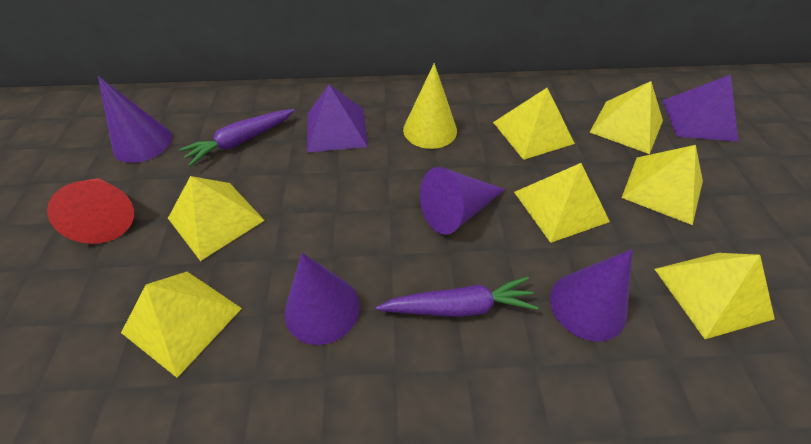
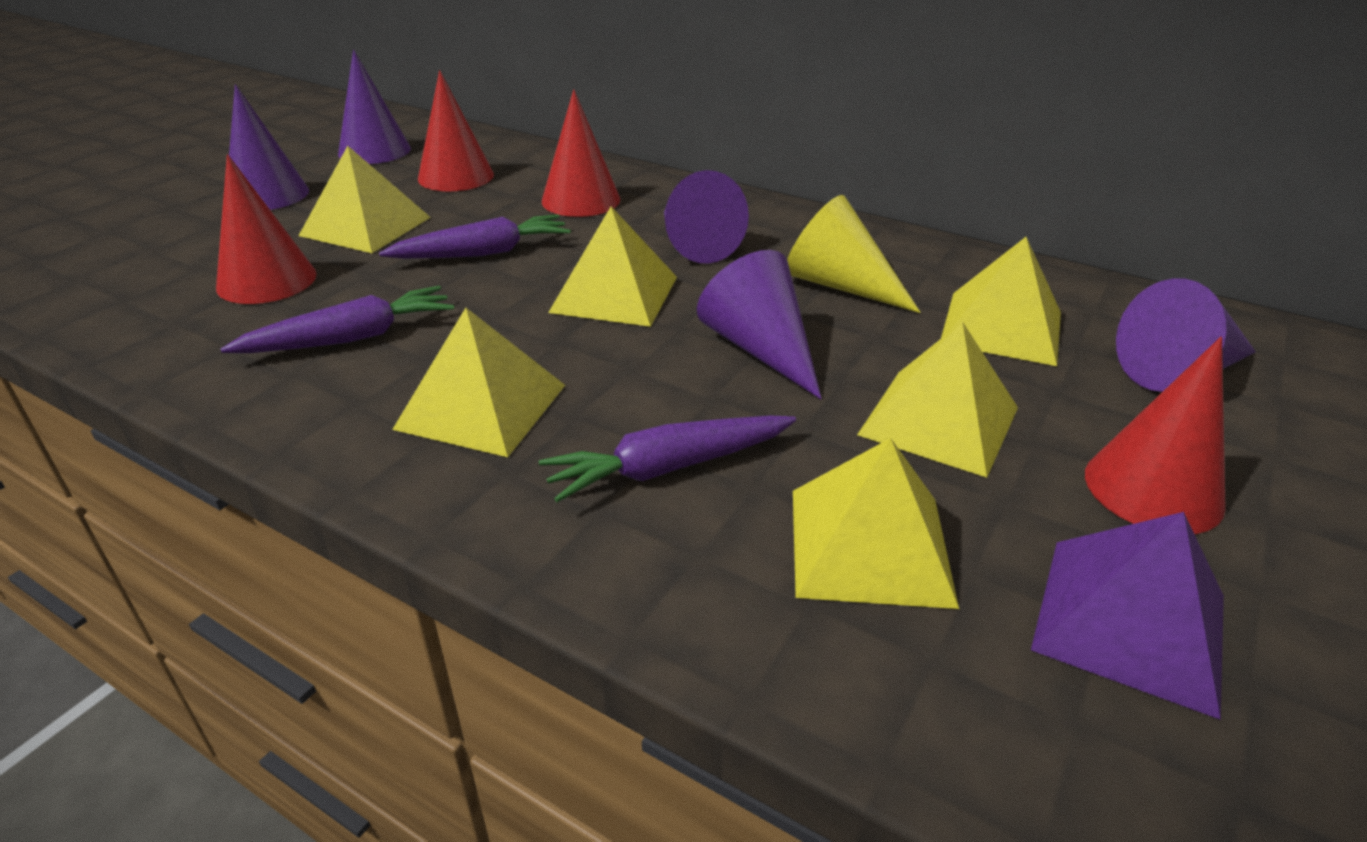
purple carrot: 2 -> 3
purple cone: 4 -> 5
purple pyramid: 2 -> 1
red cone: 1 -> 4
yellow pyramid: 7 -> 6

